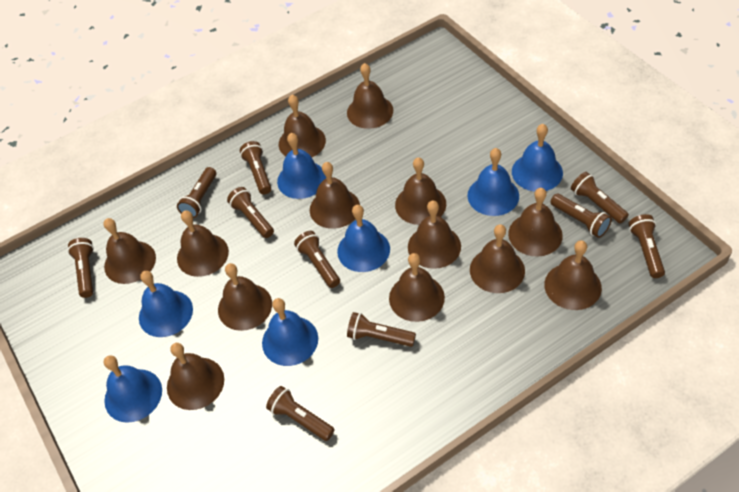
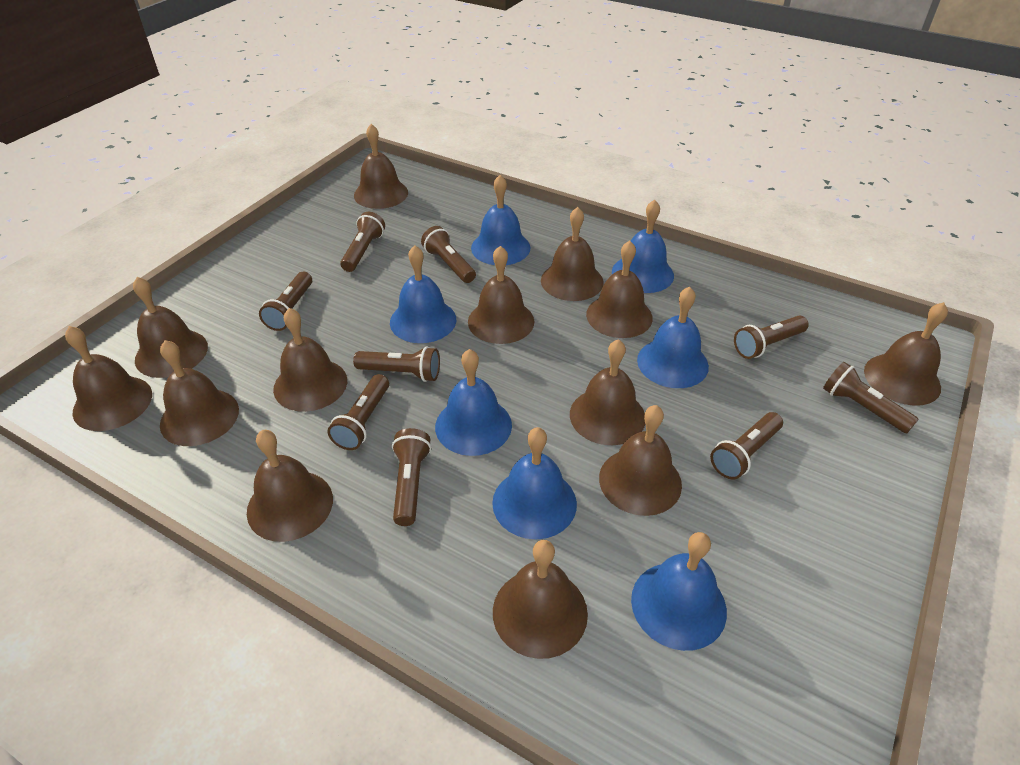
brown flashlight: 10 -> 9

